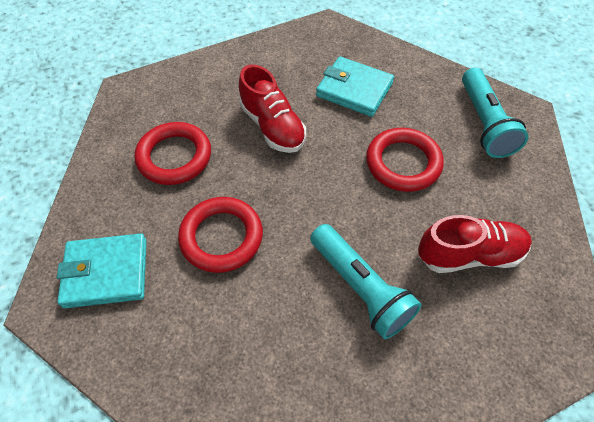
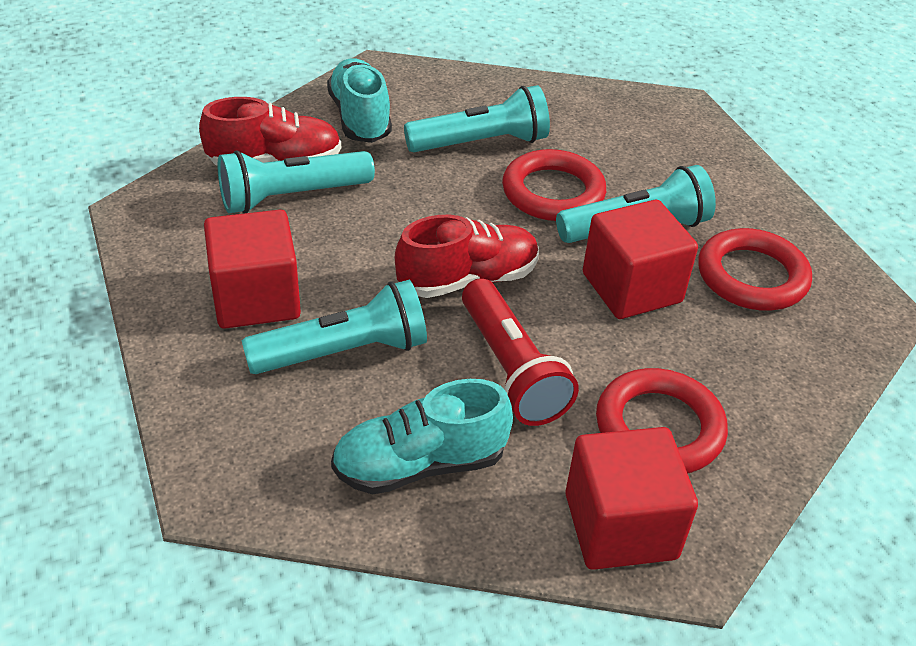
red cube: 0 -> 3
red flashlight: 0 -> 1
turquoise flashlight: 2 -> 4
turquoise shoe: 0 -> 2
turquoise wallet: 2 -> 0

